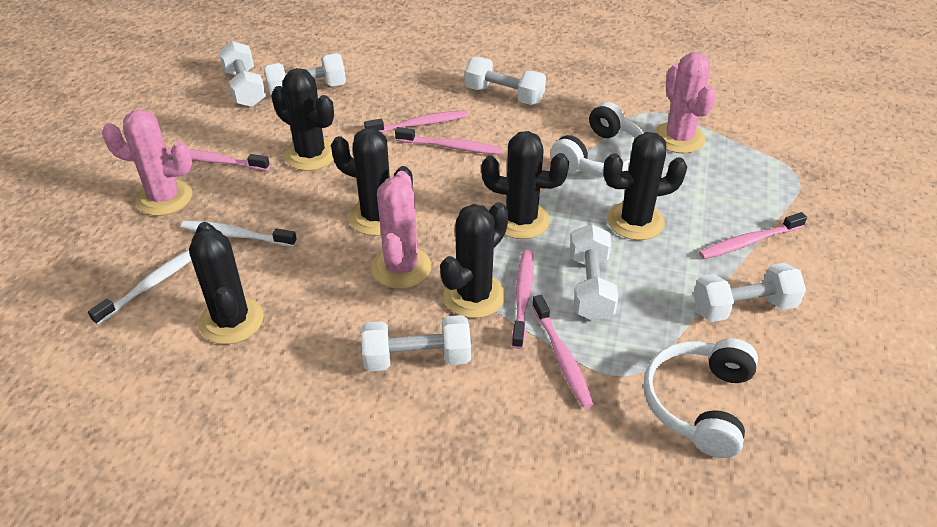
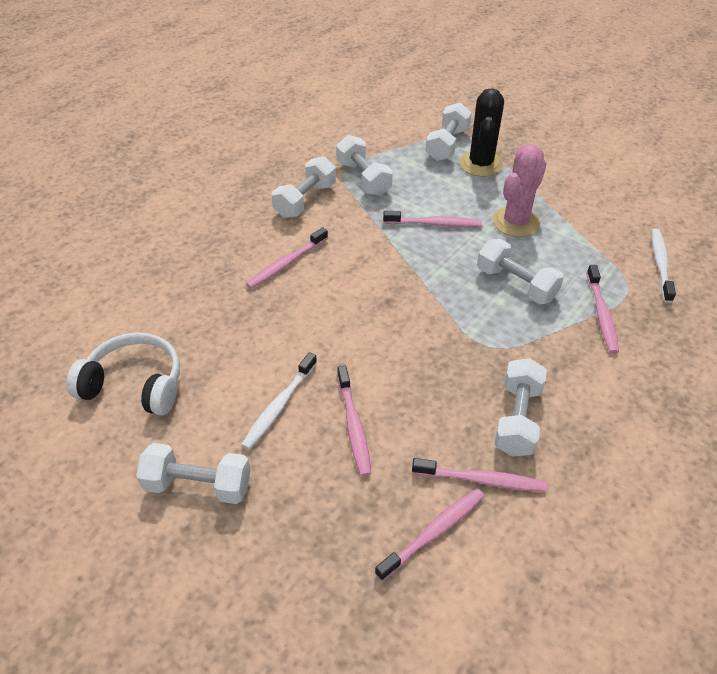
black cactus: 6 -> 1
pink cactus: 3 -> 1
white headphones: 2 -> 1

